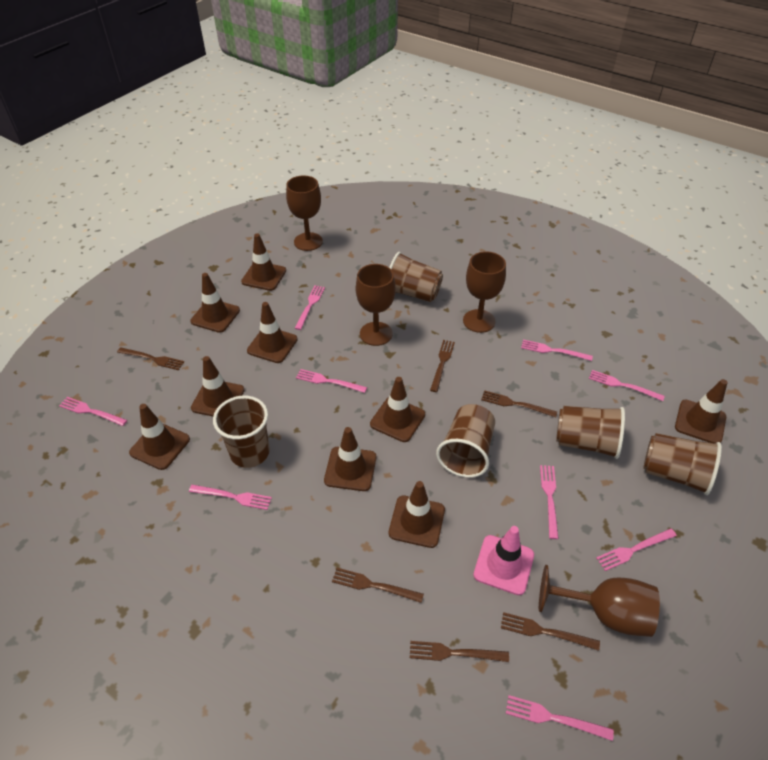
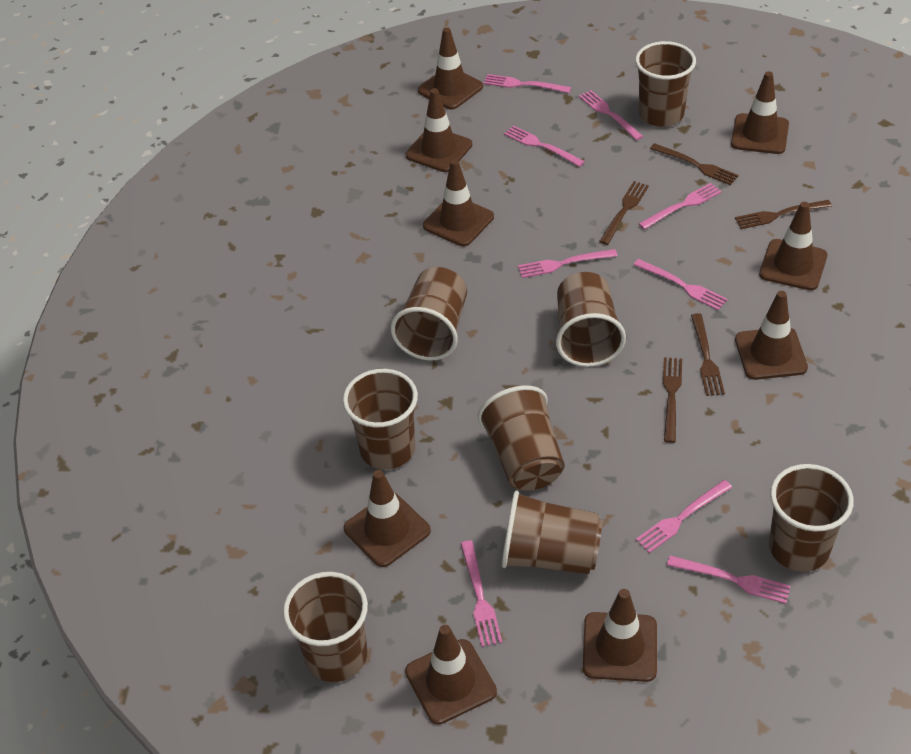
brown cup: 5 -> 8
brown fork: 6 -> 5
brown goblet: 4 -> 0
pink traffic cone: 1 -> 0

